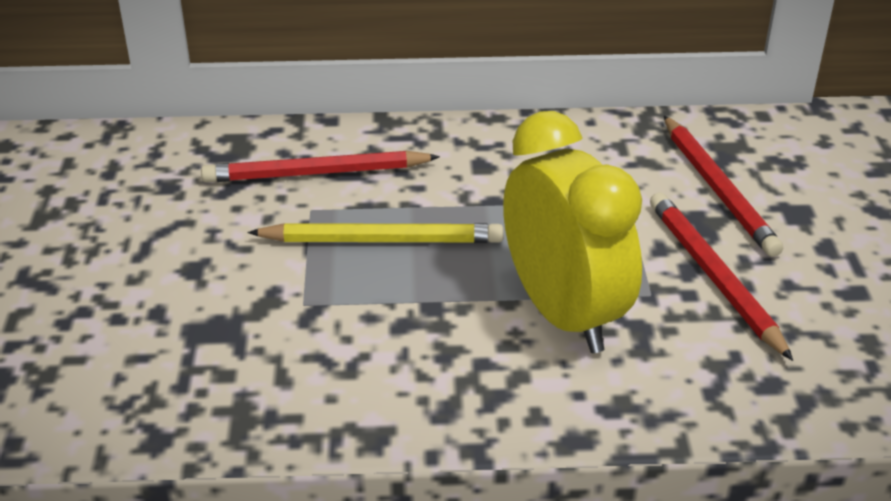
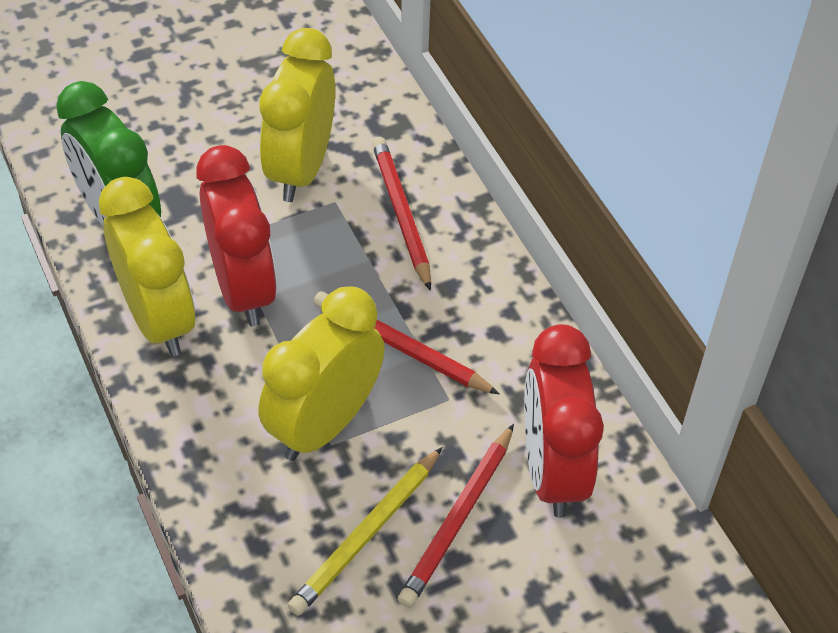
green clock: 0 -> 1
red clock: 0 -> 2
yellow clock: 1 -> 3

